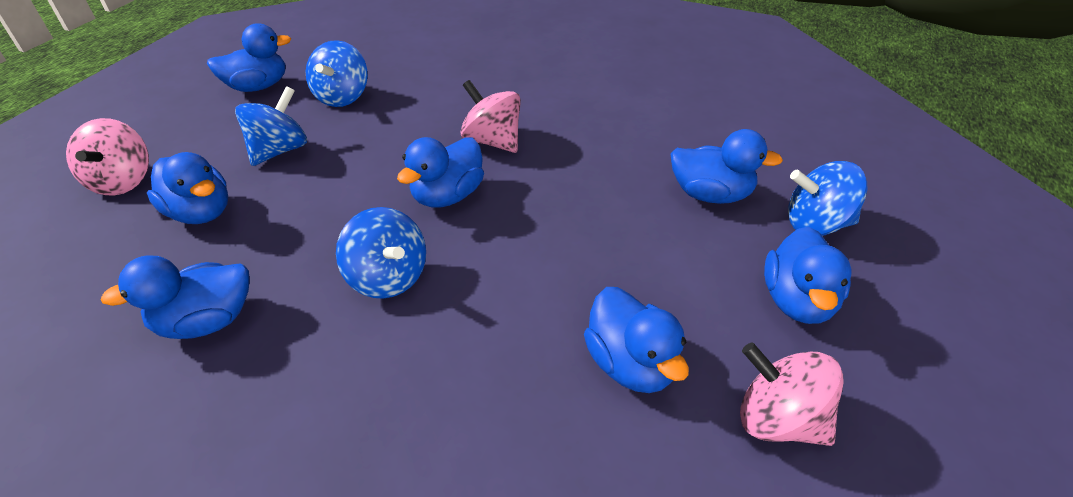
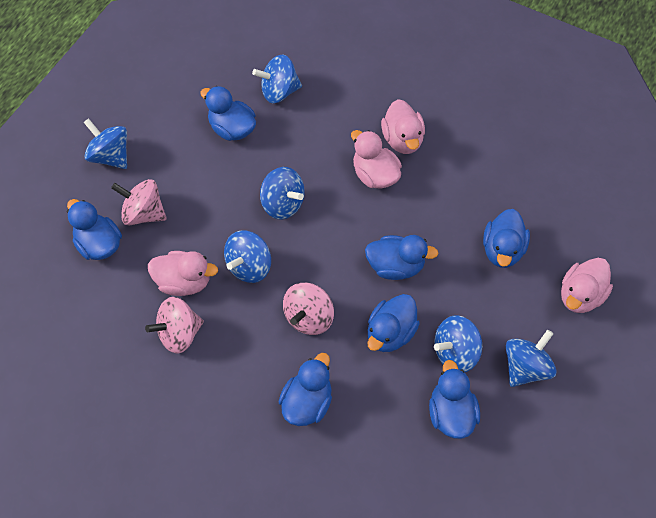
blue spinning top: 4 -> 6
pink duck: 0 -> 4

